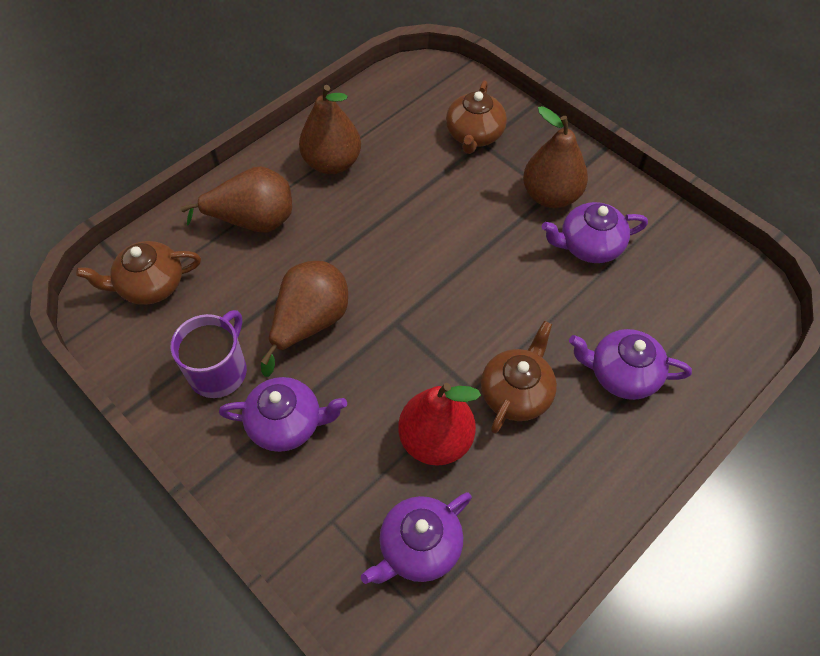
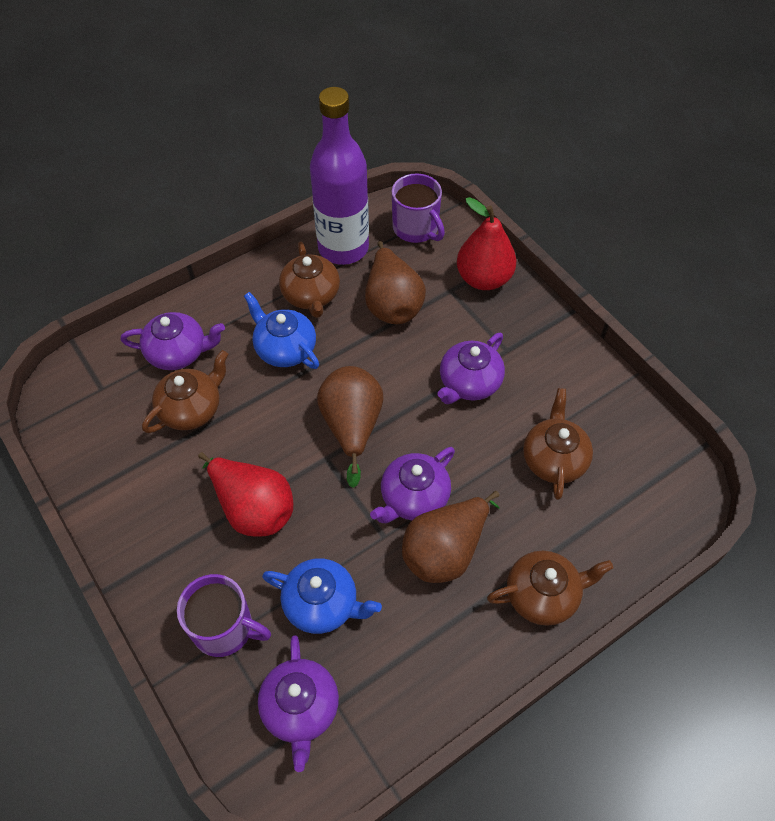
blue teapot: 0 -> 2
brown pear: 4 -> 3
brown teapot: 3 -> 4
purple bottle: 0 -> 1
purple mug: 1 -> 2
red pear: 1 -> 2

